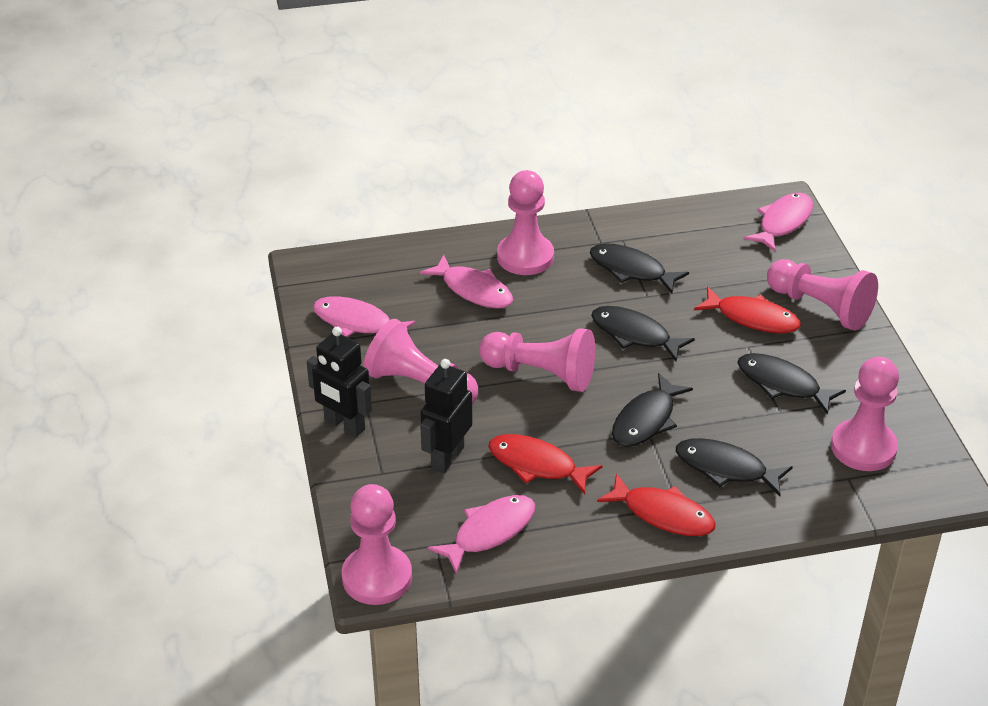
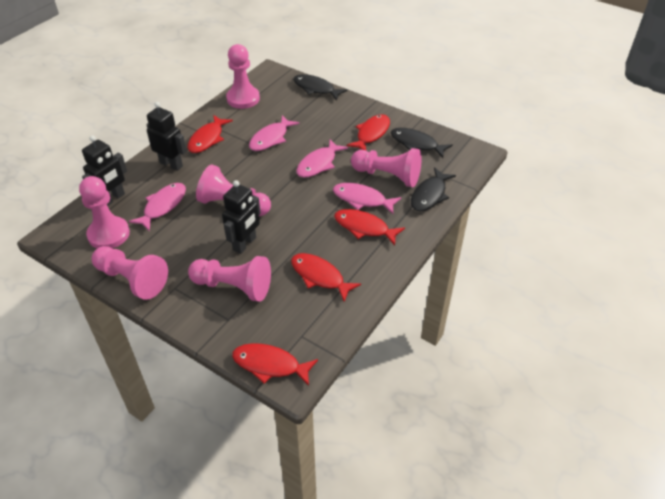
black fish: 5 -> 3
black robot: 2 -> 3
red fish: 3 -> 5

